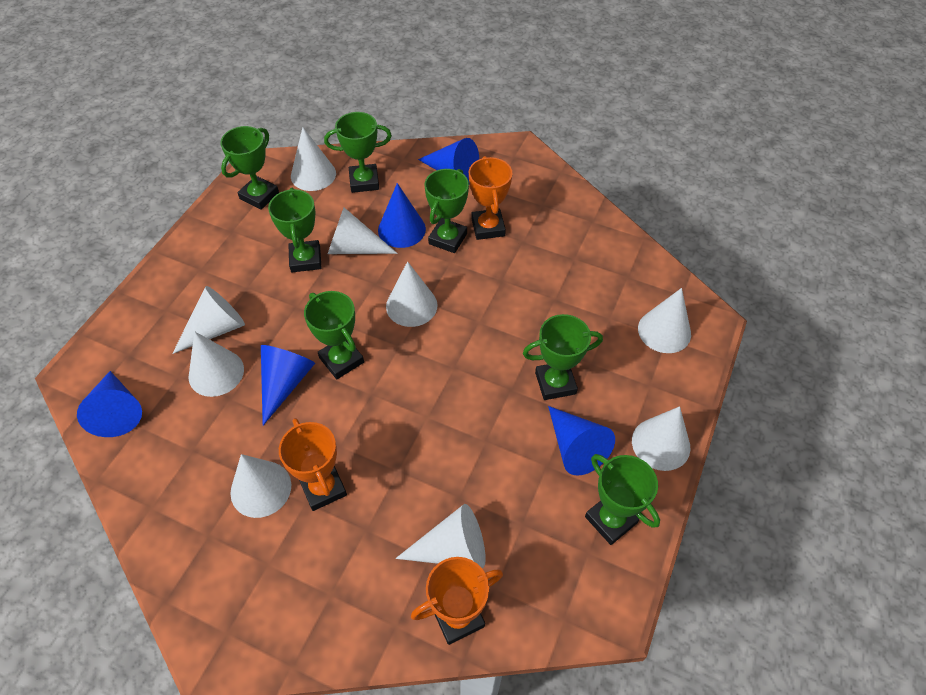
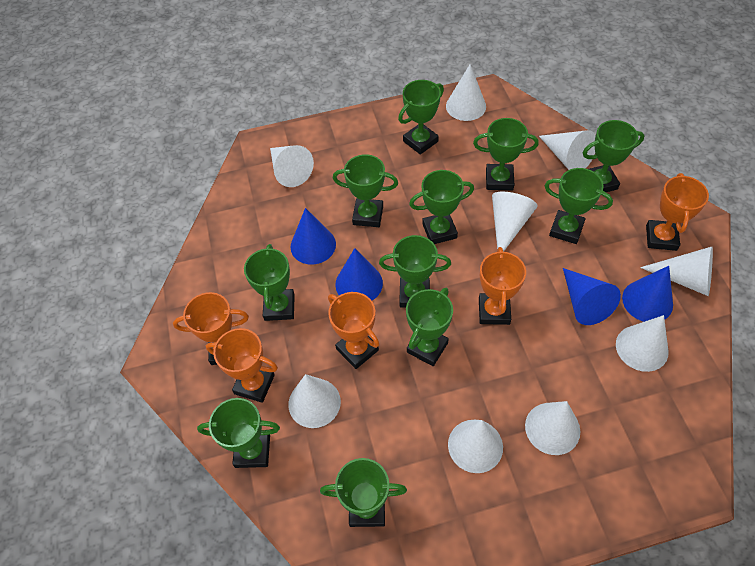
blue cone: 5 -> 4
green trophy: 7 -> 11
orange trophy: 3 -> 5

